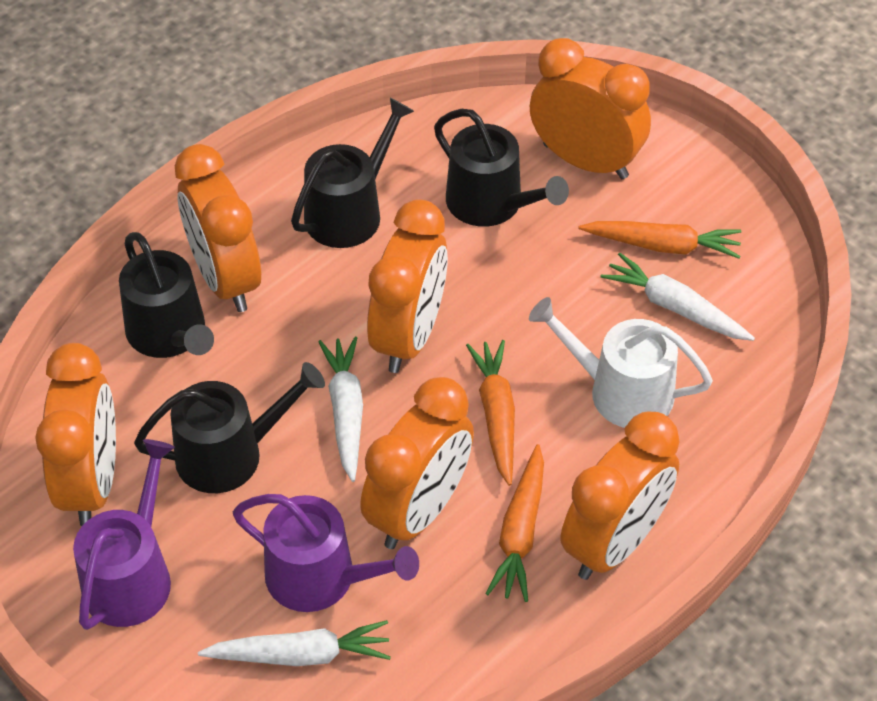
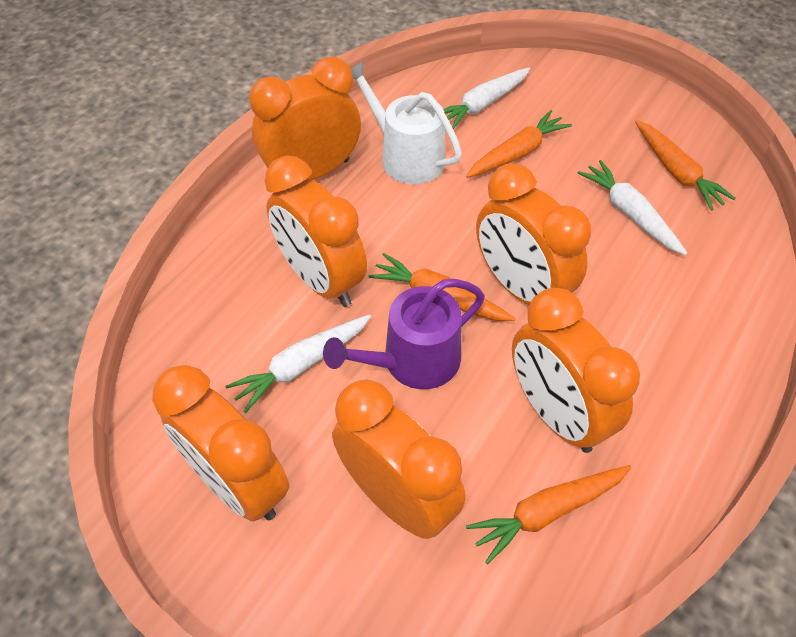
black watering can: 4 -> 0
orange carrot: 3 -> 4
purple watering can: 2 -> 1

